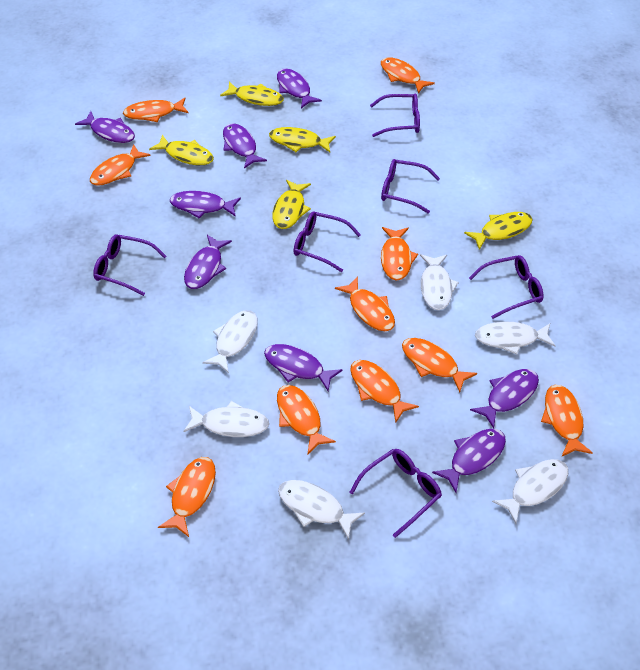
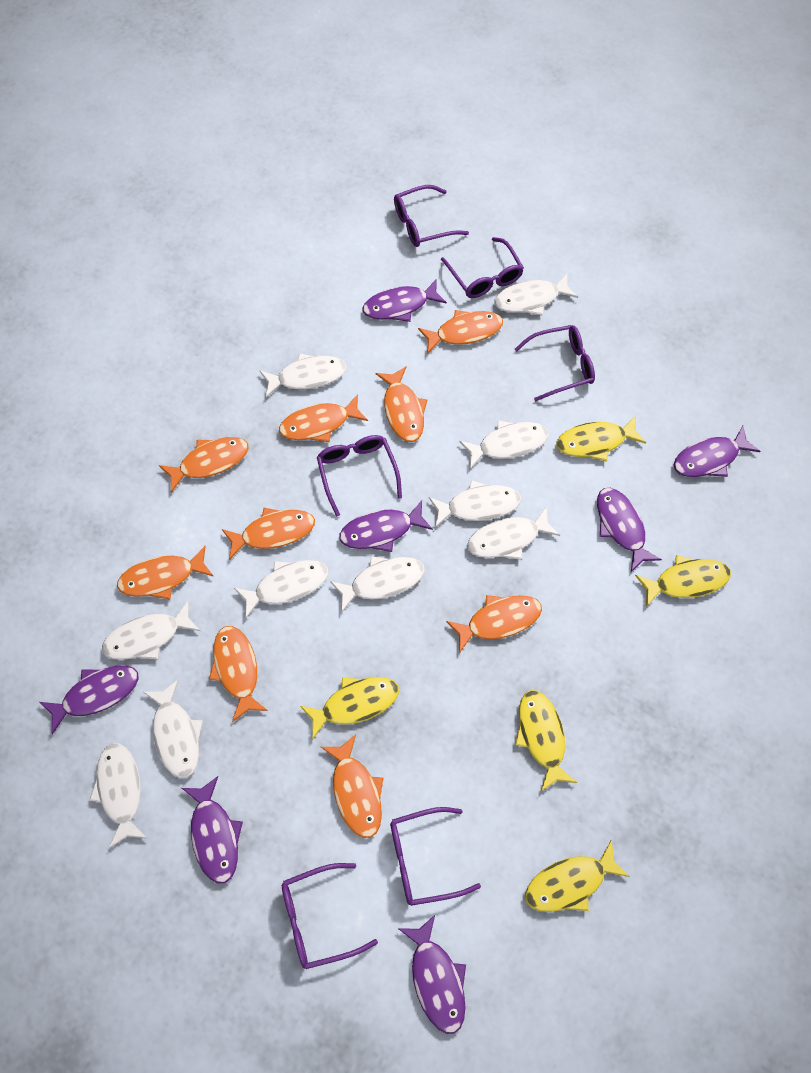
orange fish: 10 -> 9
purple fish: 8 -> 7
white fish: 6 -> 10

